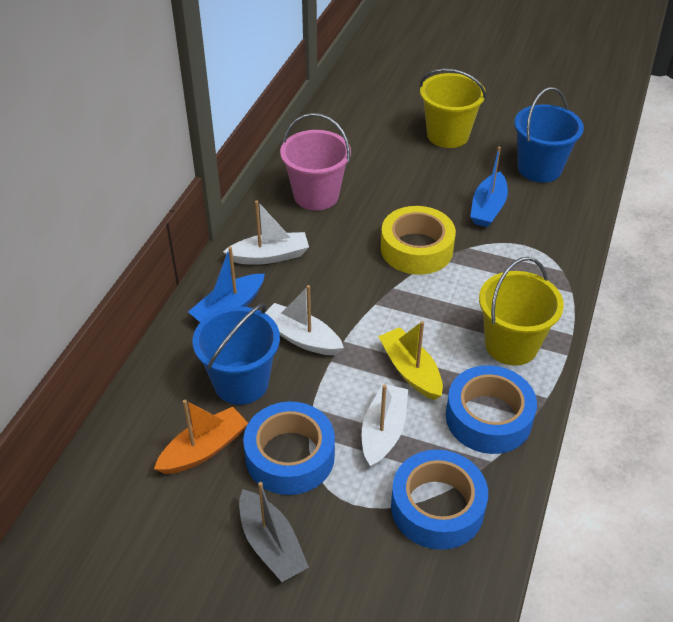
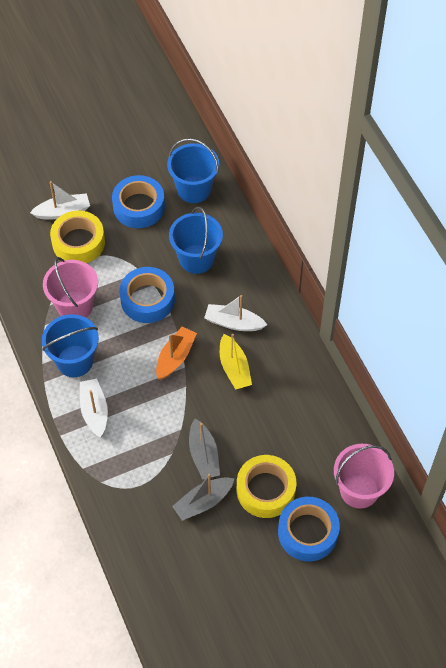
blue boat: 2 -> 0
blue bucket: 2 -> 3
grey boat: 1 -> 2
pink bucket: 1 -> 2
yellow bucket: 2 -> 0
yellow tape: 1 -> 2

